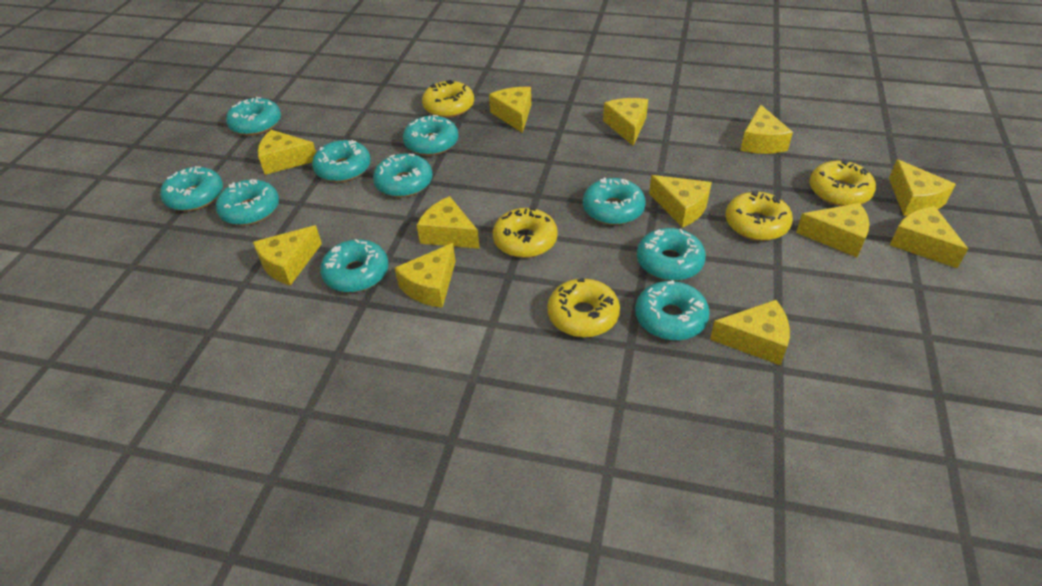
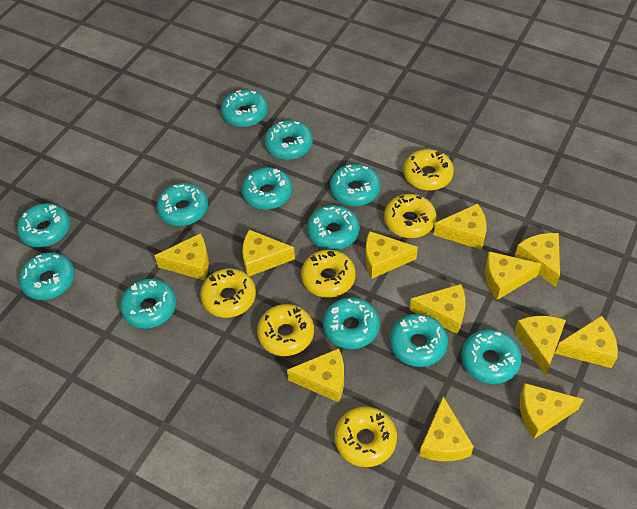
turquoise donut: 10 -> 12
yellow donut: 5 -> 6

